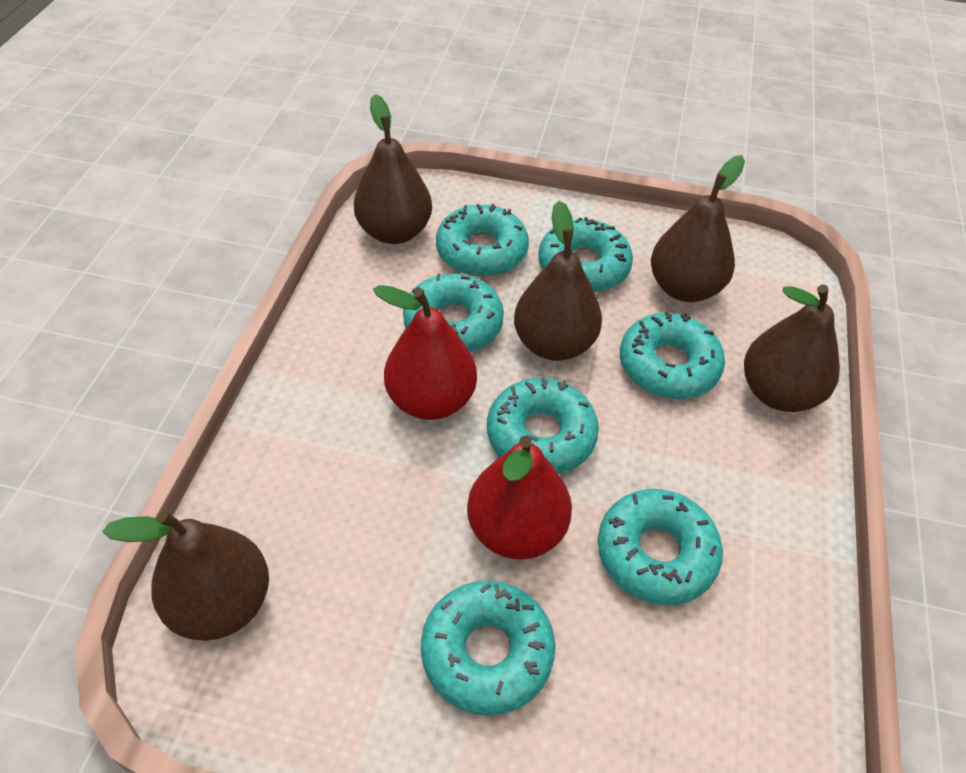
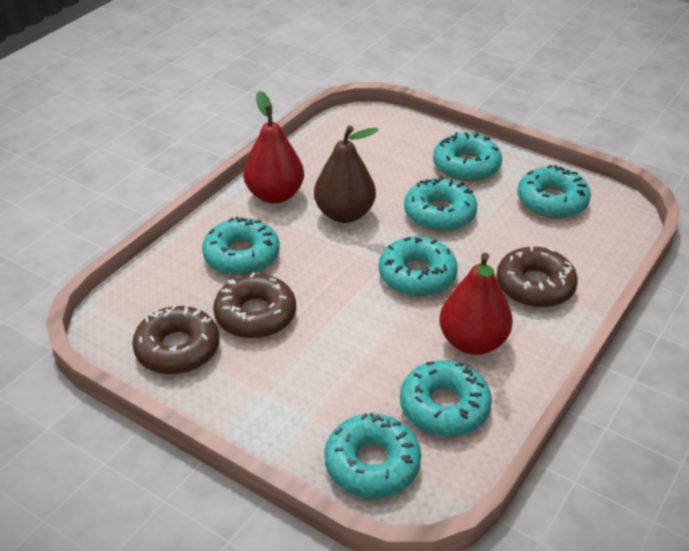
brown donut: 0 -> 3
brown pear: 5 -> 1

